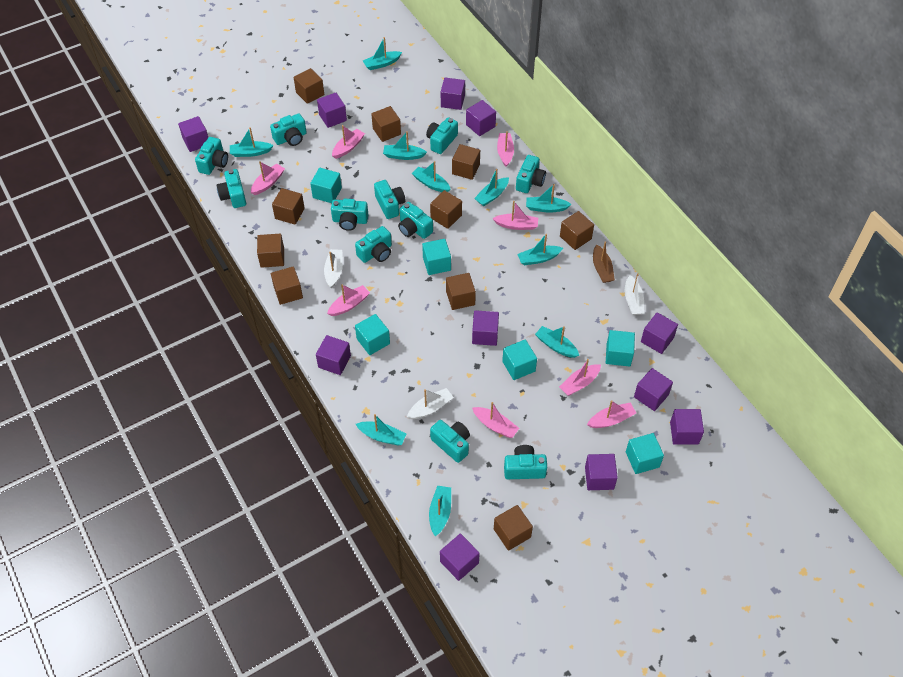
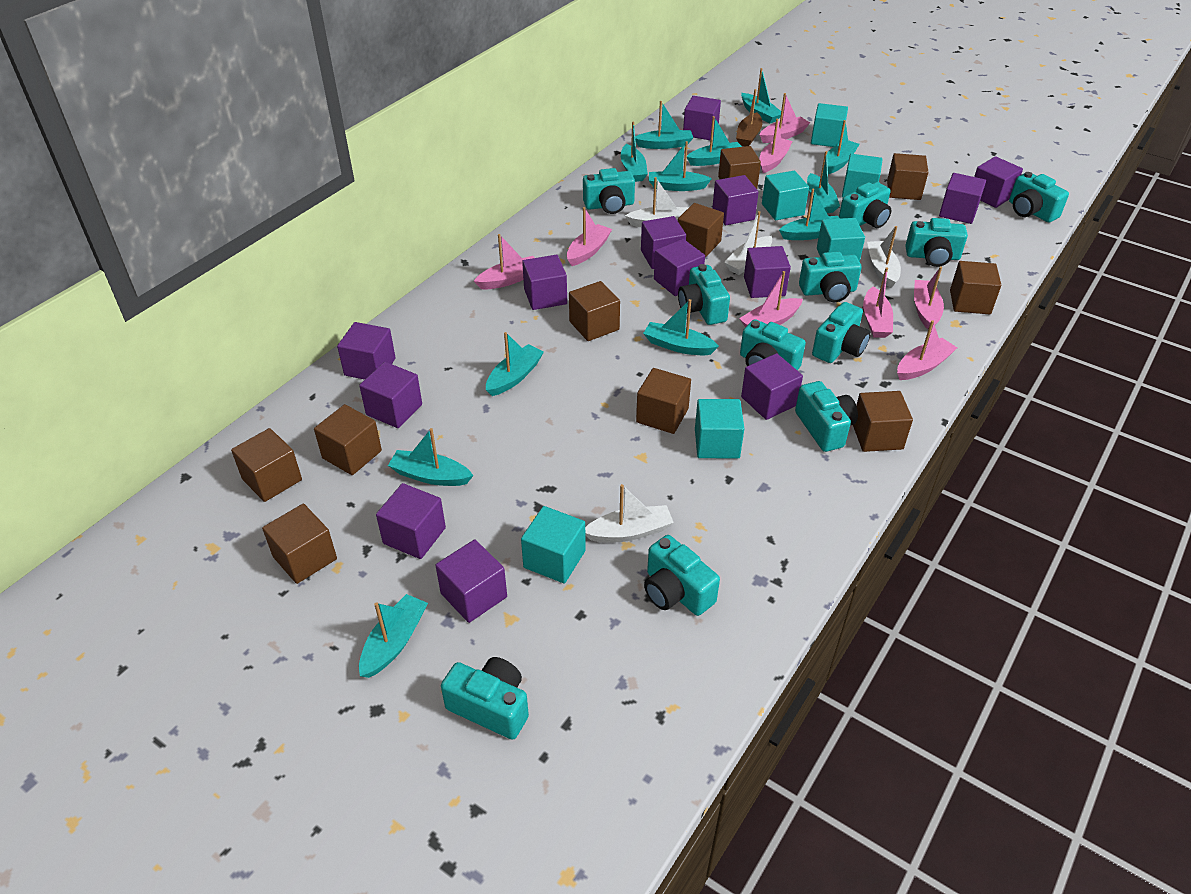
purple cube: 11 -> 13
turquoise boat: 10 -> 12
white boat: 3 -> 4

